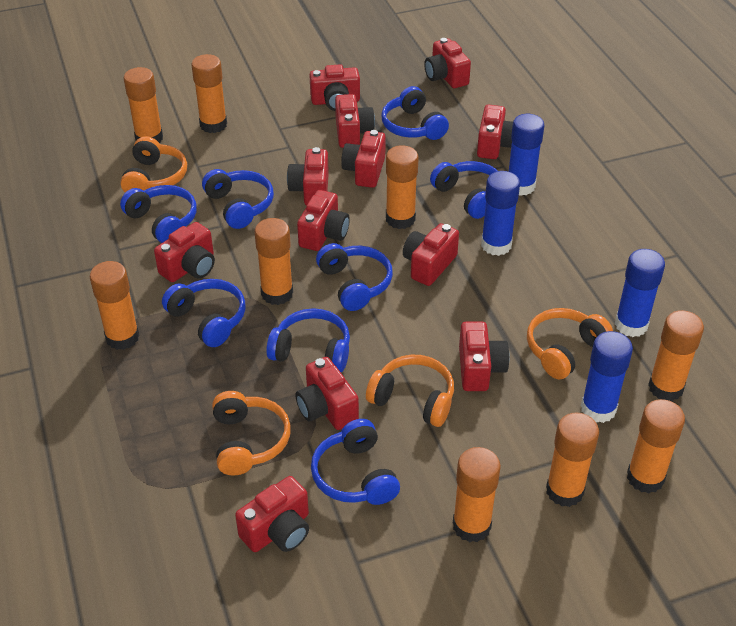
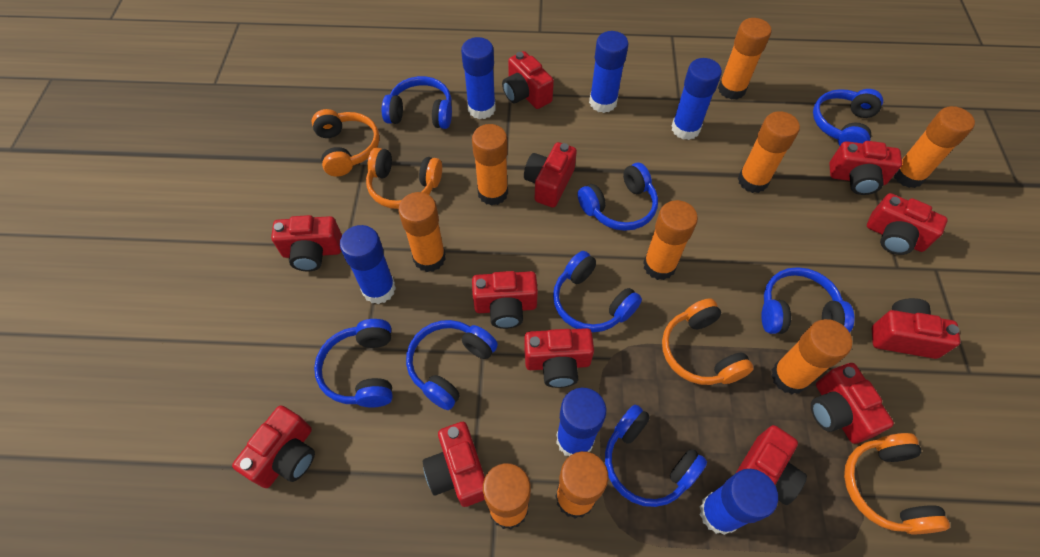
blue glue stick: 4 -> 6

